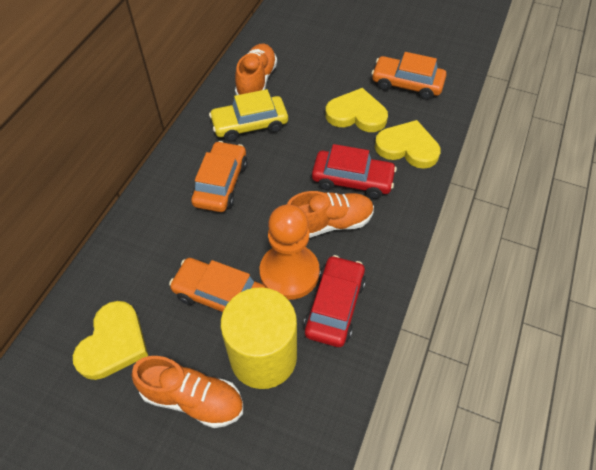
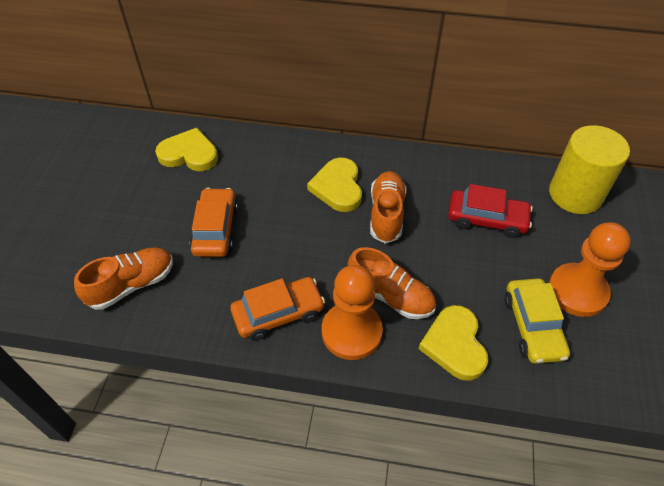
orange car: 3 -> 2
orange pawn: 1 -> 2
red car: 2 -> 1

